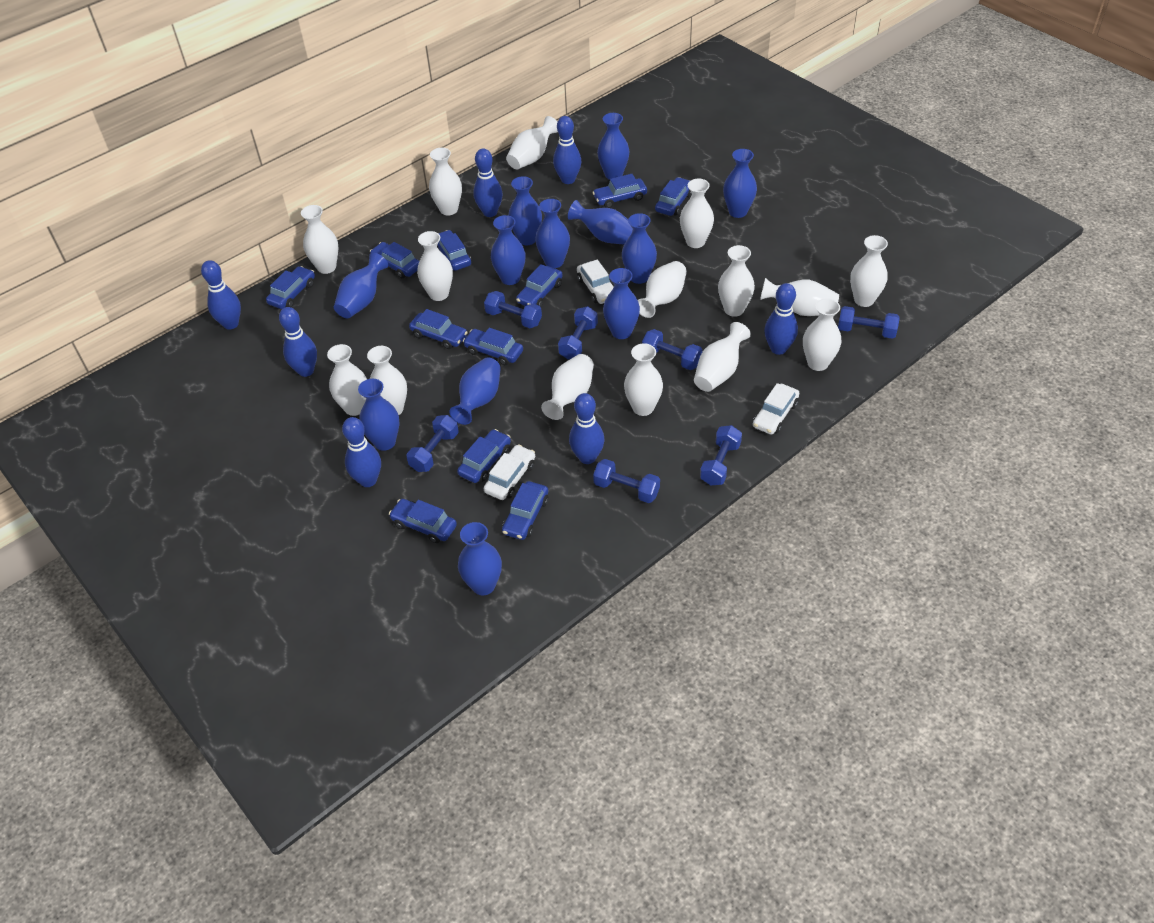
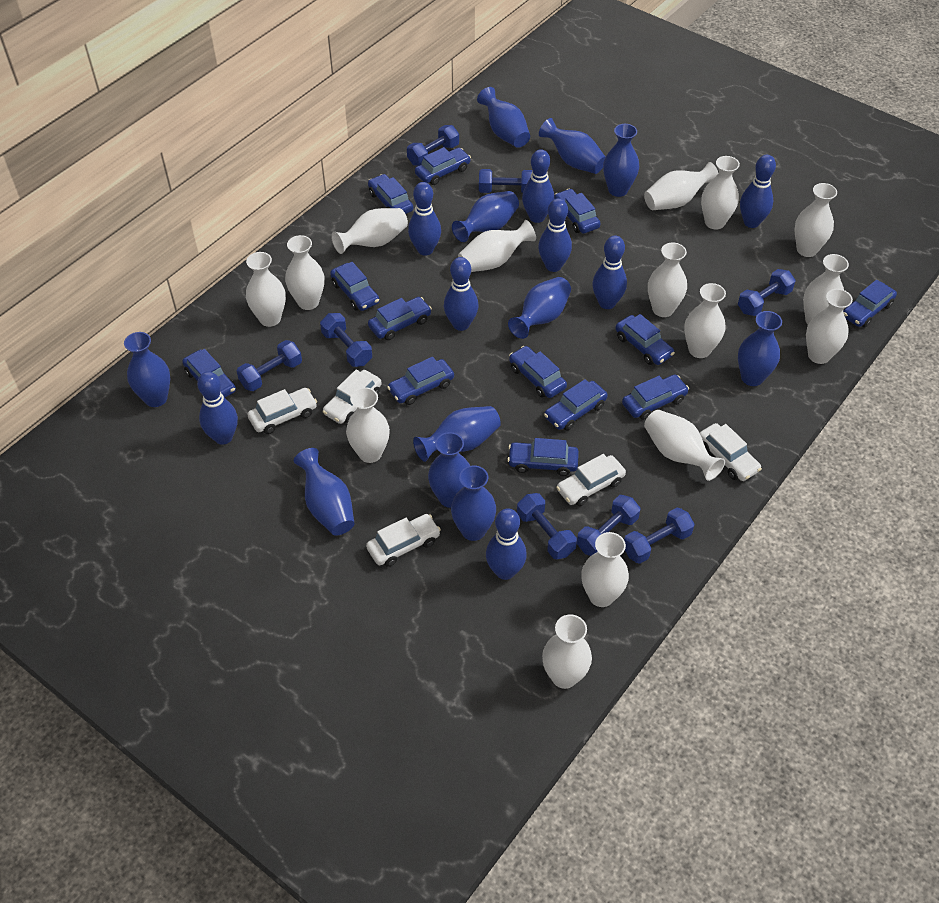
blue bowling pin: 7 -> 8
blue car: 11 -> 13
blue dumbbell: 7 -> 8
blue vase: 12 -> 11
white car: 3 -> 5

